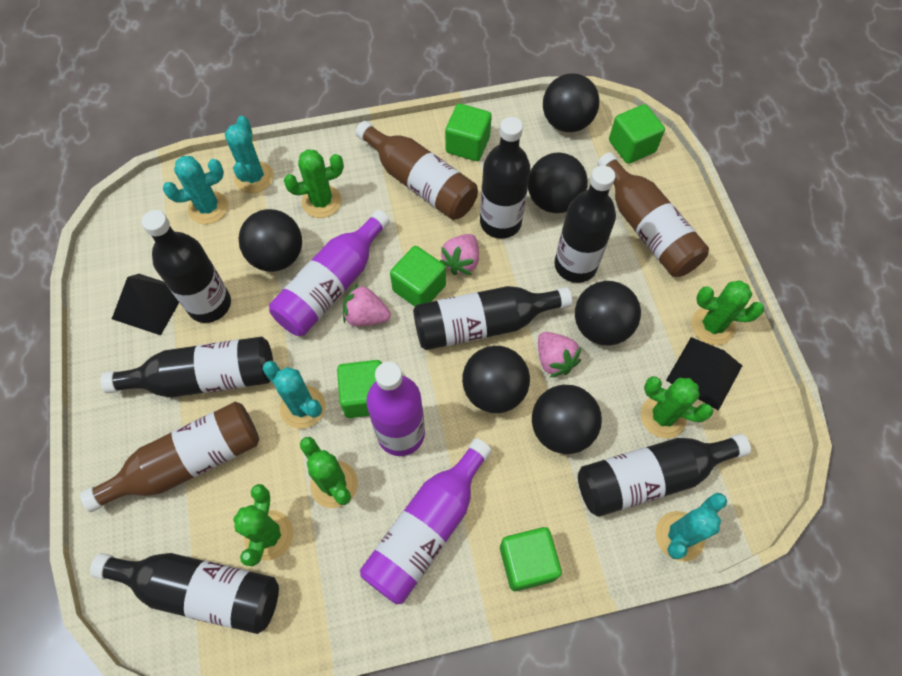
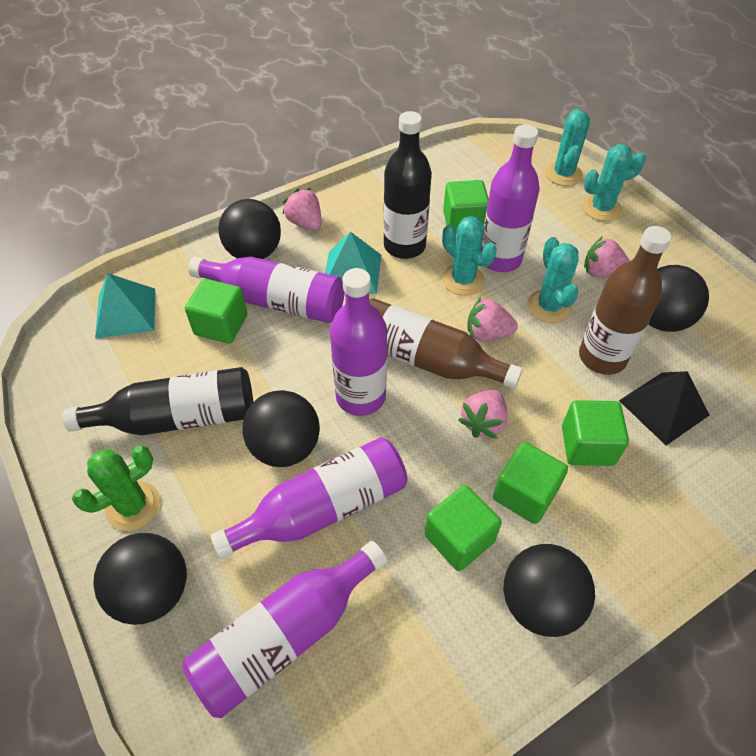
black ball: 6 -> 5
black bottle: 7 -> 2
black pyramid: 2 -> 1
brown bottle: 3 -> 2
green cactus: 5 -> 1
pink strawberry: 3 -> 4
purple bottle: 3 -> 5
turquoise pyramid: 0 -> 2

